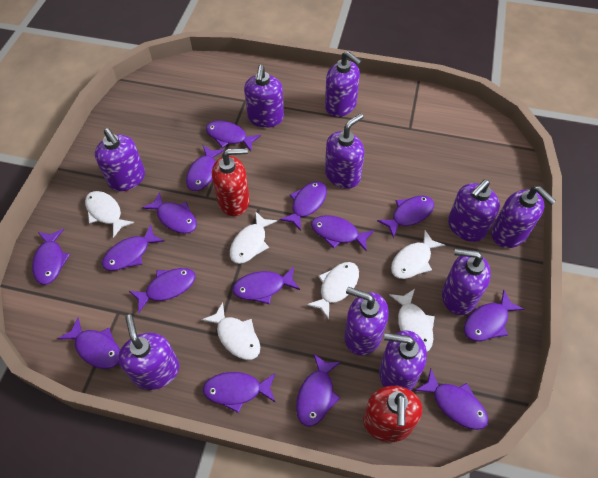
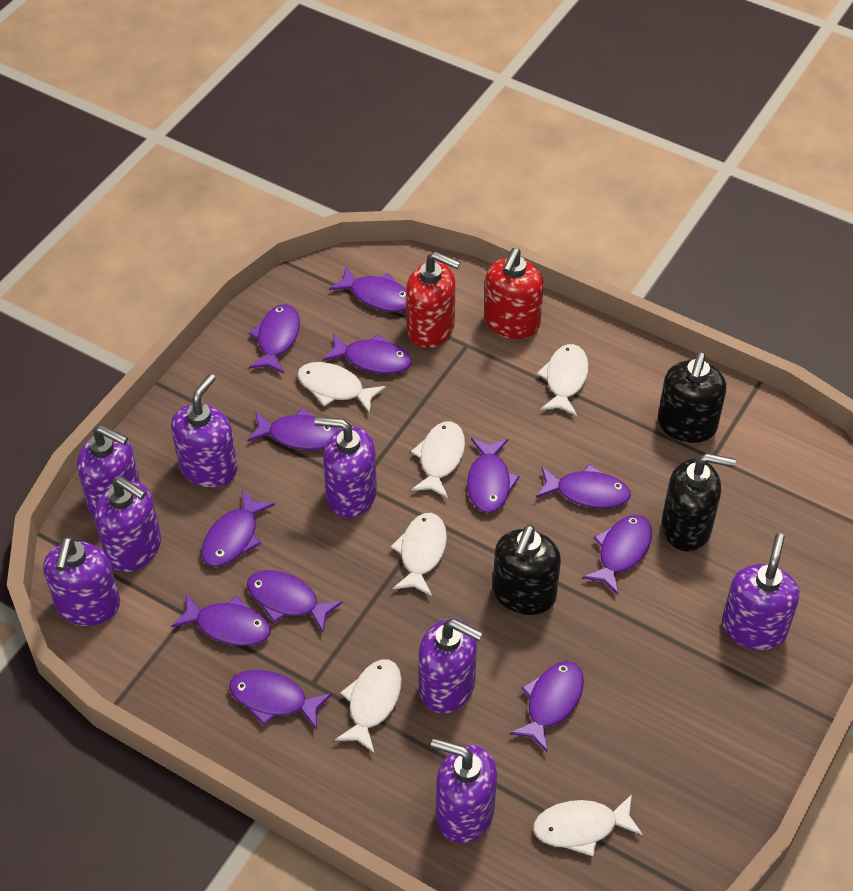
black soap dispenser: 0 -> 3
purple fish: 15 -> 12
purple soap dispenser: 10 -> 8

